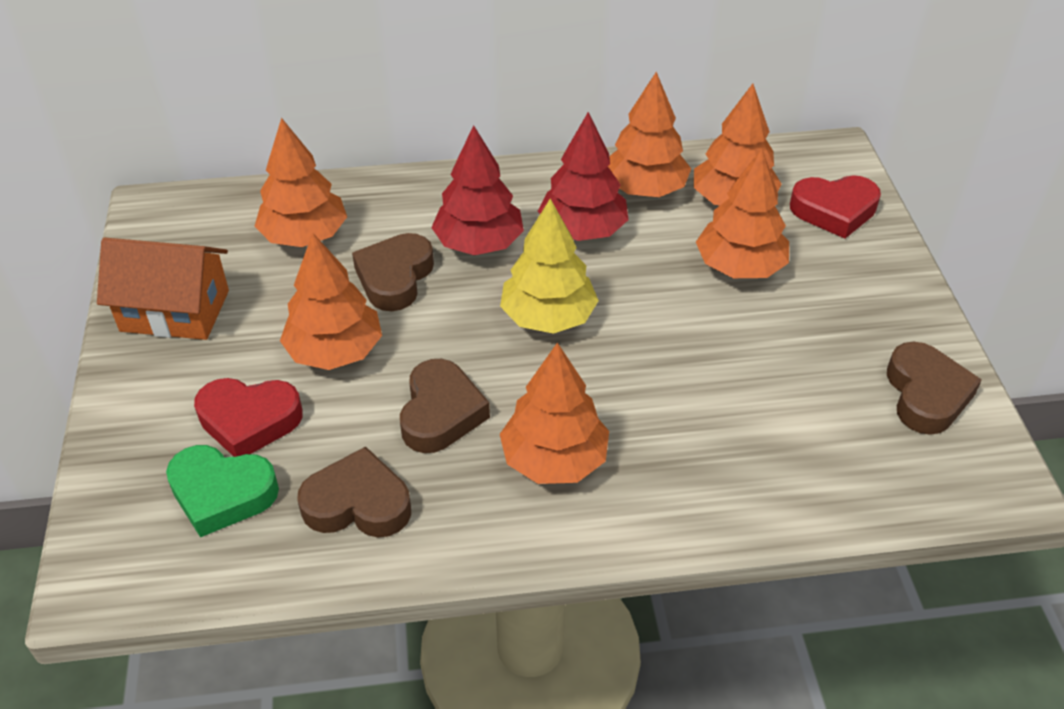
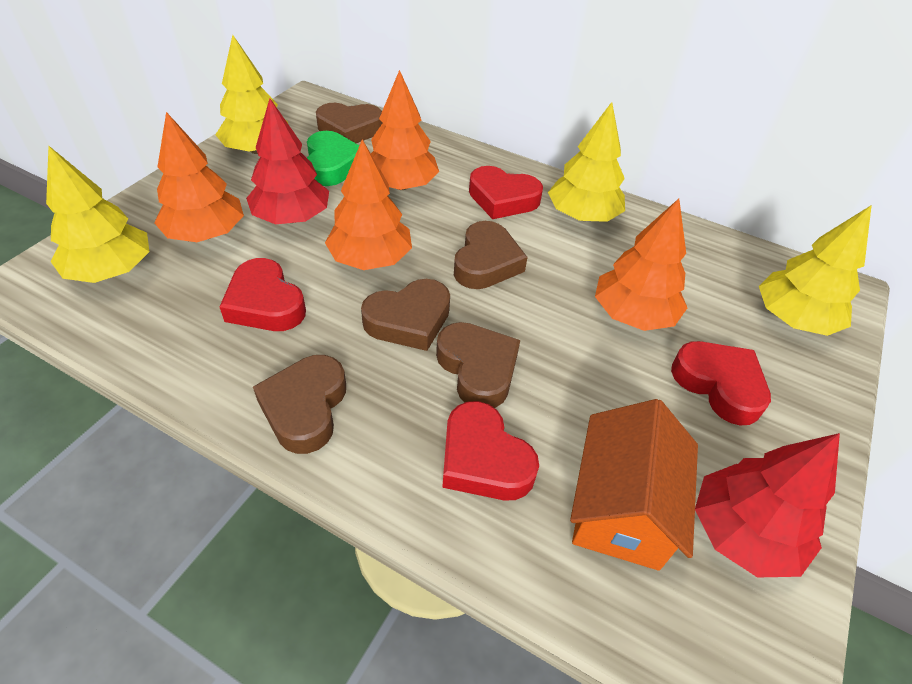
brown heart: 4 -> 5
orange tree: 6 -> 4
red heart: 2 -> 4
yellow tree: 1 -> 4

